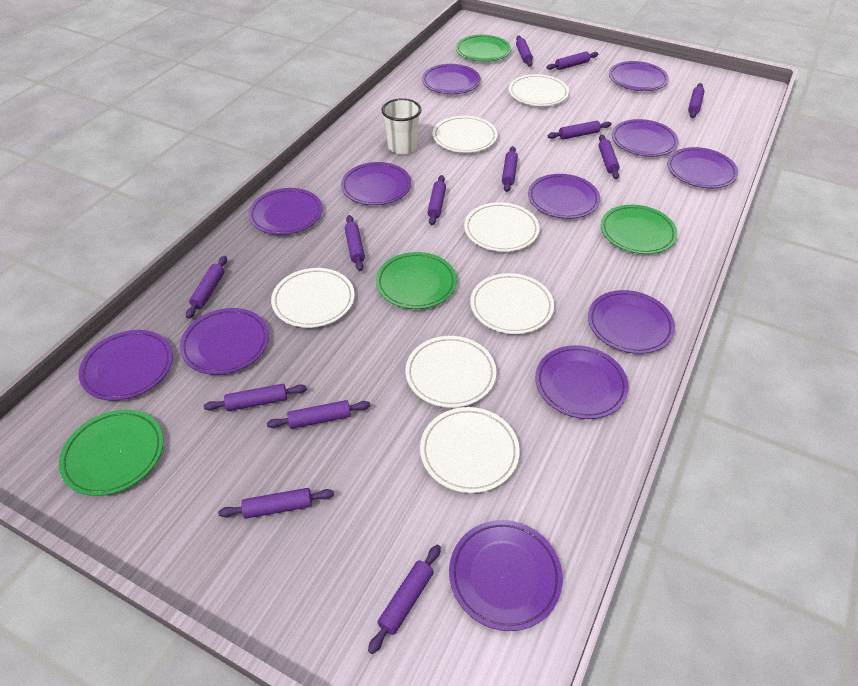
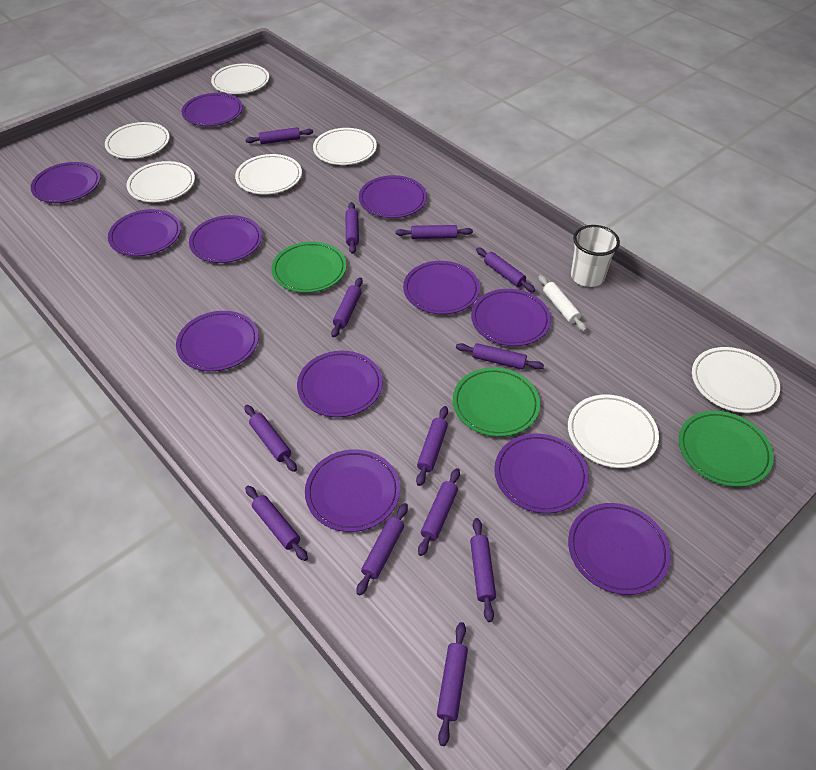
green plate: 4 -> 3
white rolling pin: 0 -> 1

